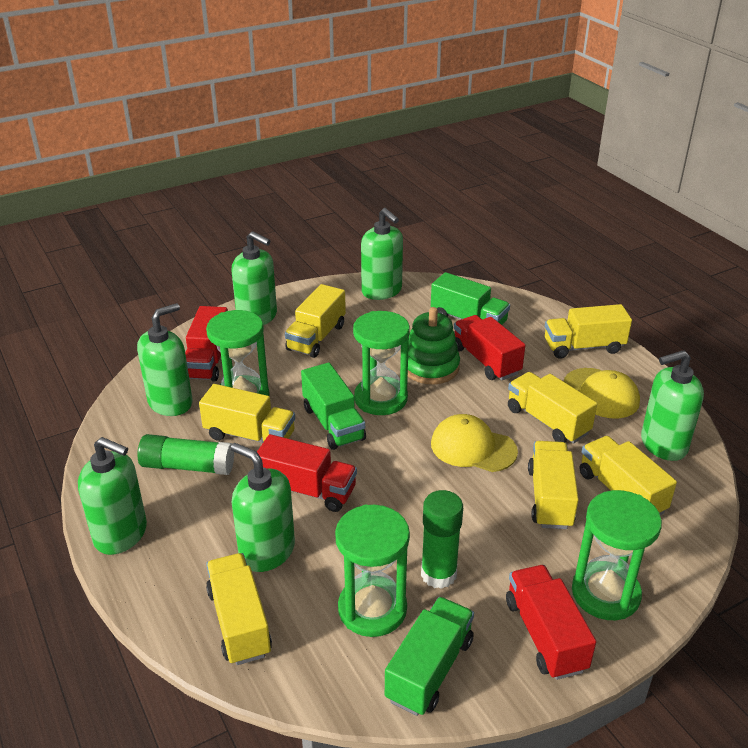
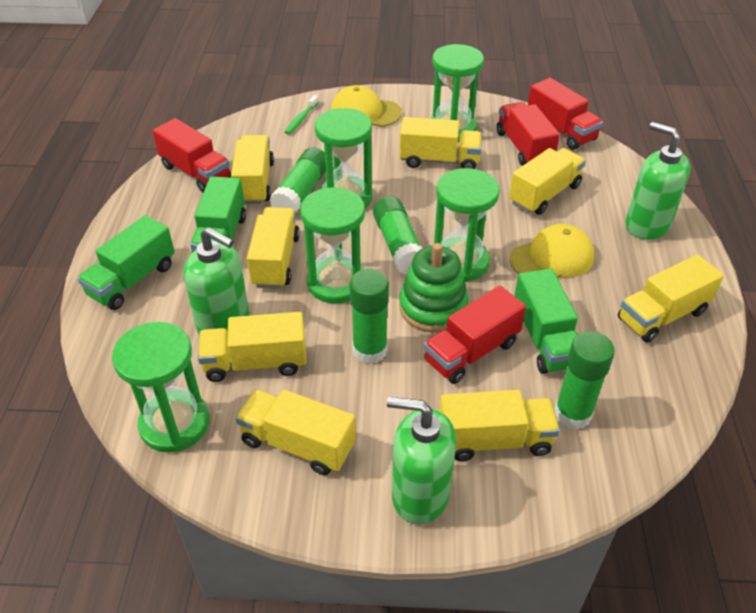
green glue stick: 2 -> 4
green hourglass: 4 -> 5
green soap dispenser: 6 -> 3
green toothbrush: 0 -> 1
yellow truck: 7 -> 8

